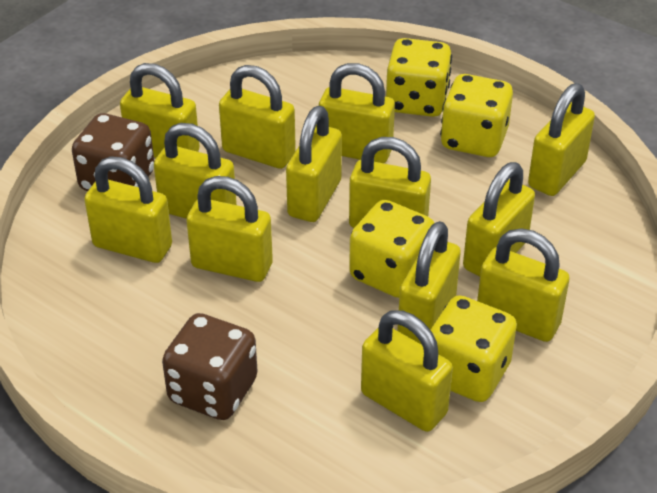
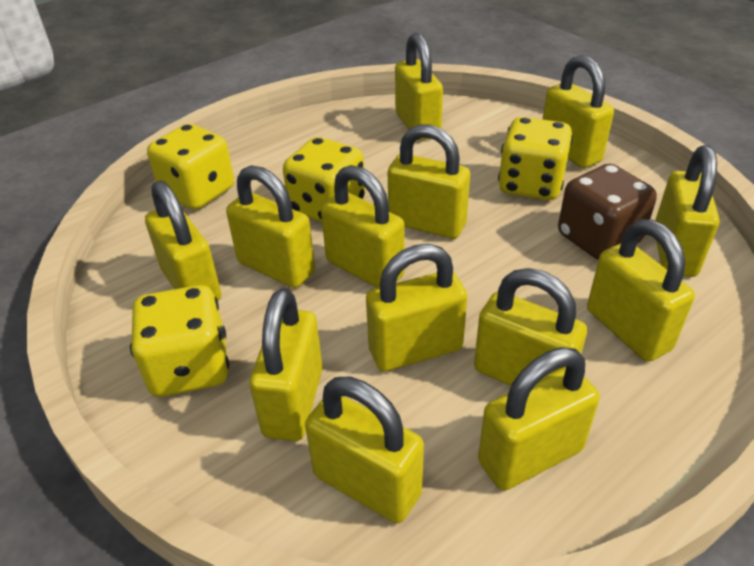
brown dice: 2 -> 1

